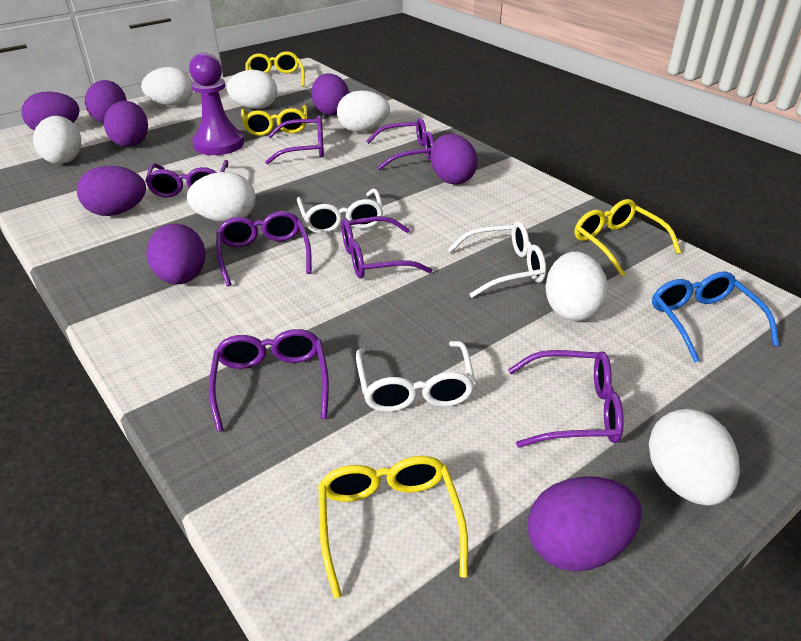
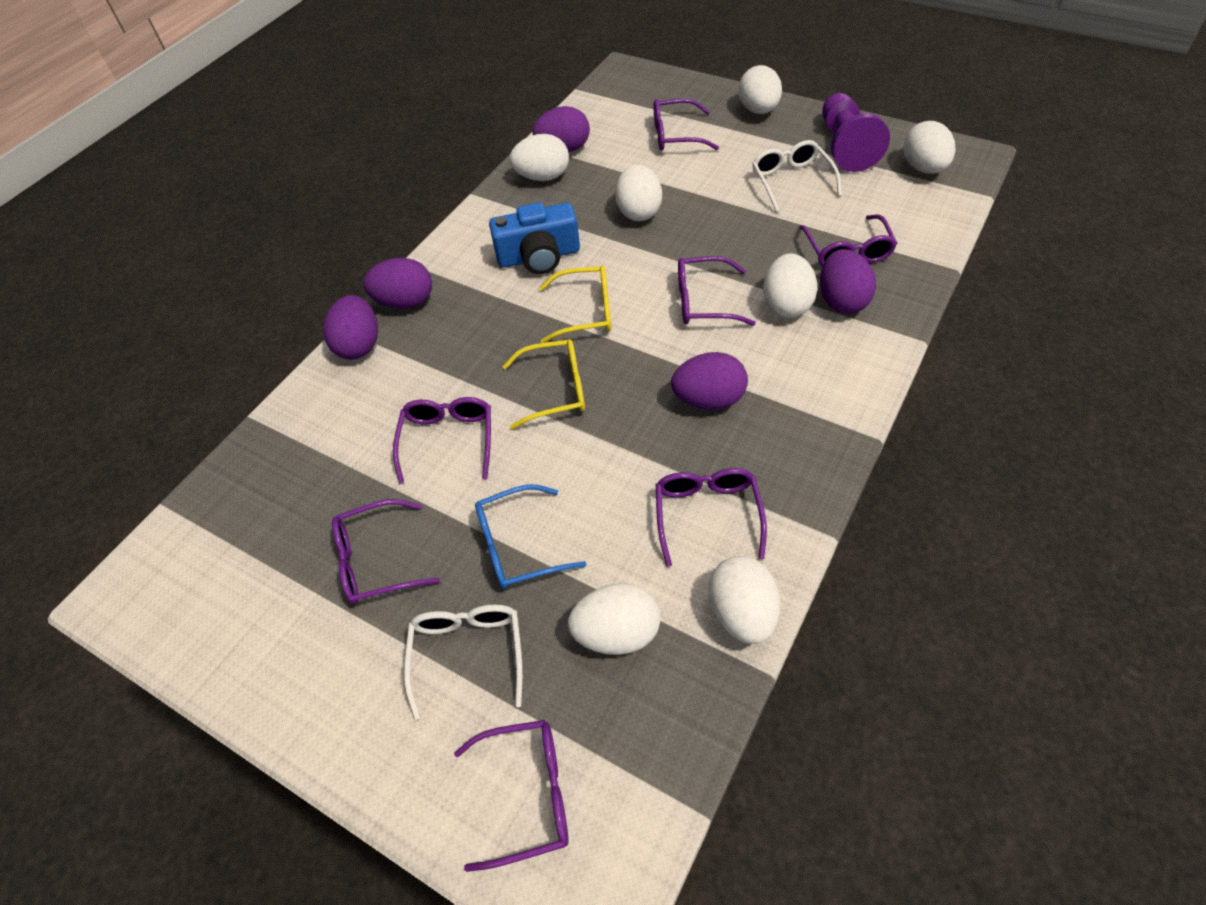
blue camera: 0 -> 1
purple egg: 8 -> 5
white glasses: 3 -> 2
yellow glasses: 4 -> 2

